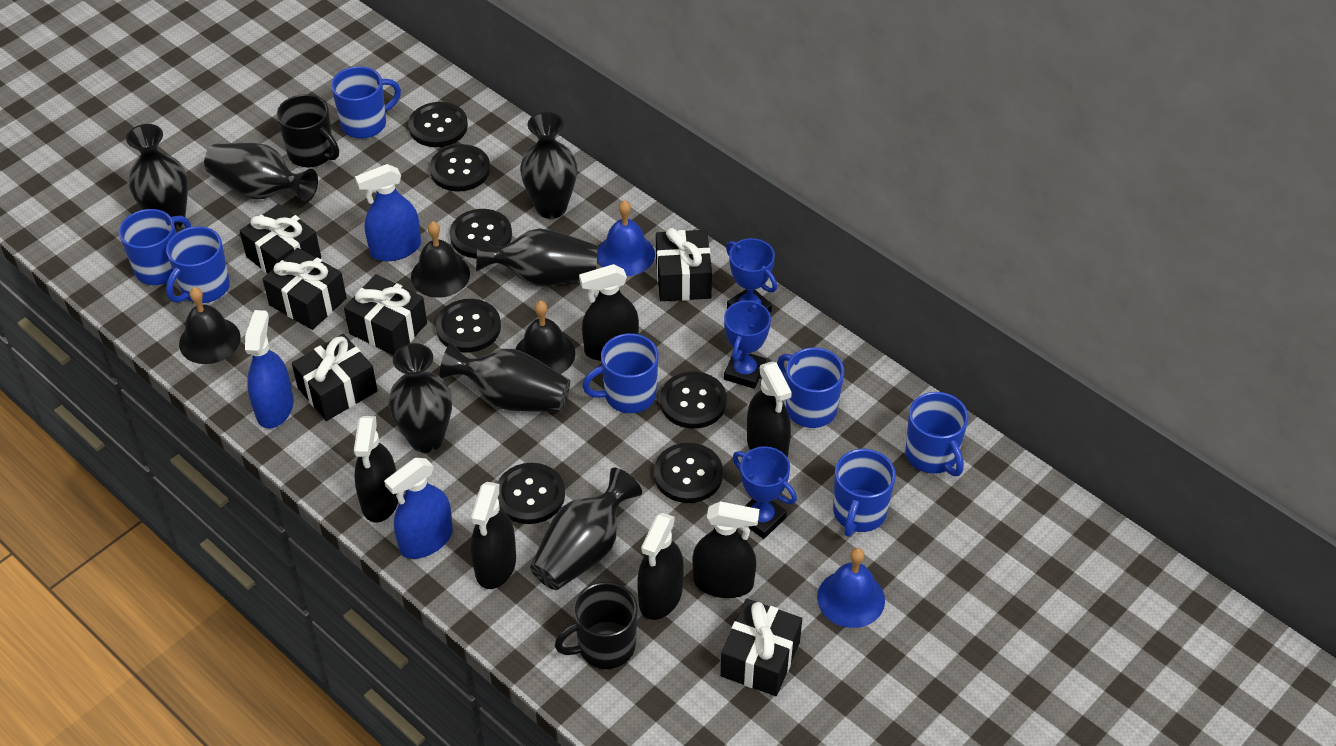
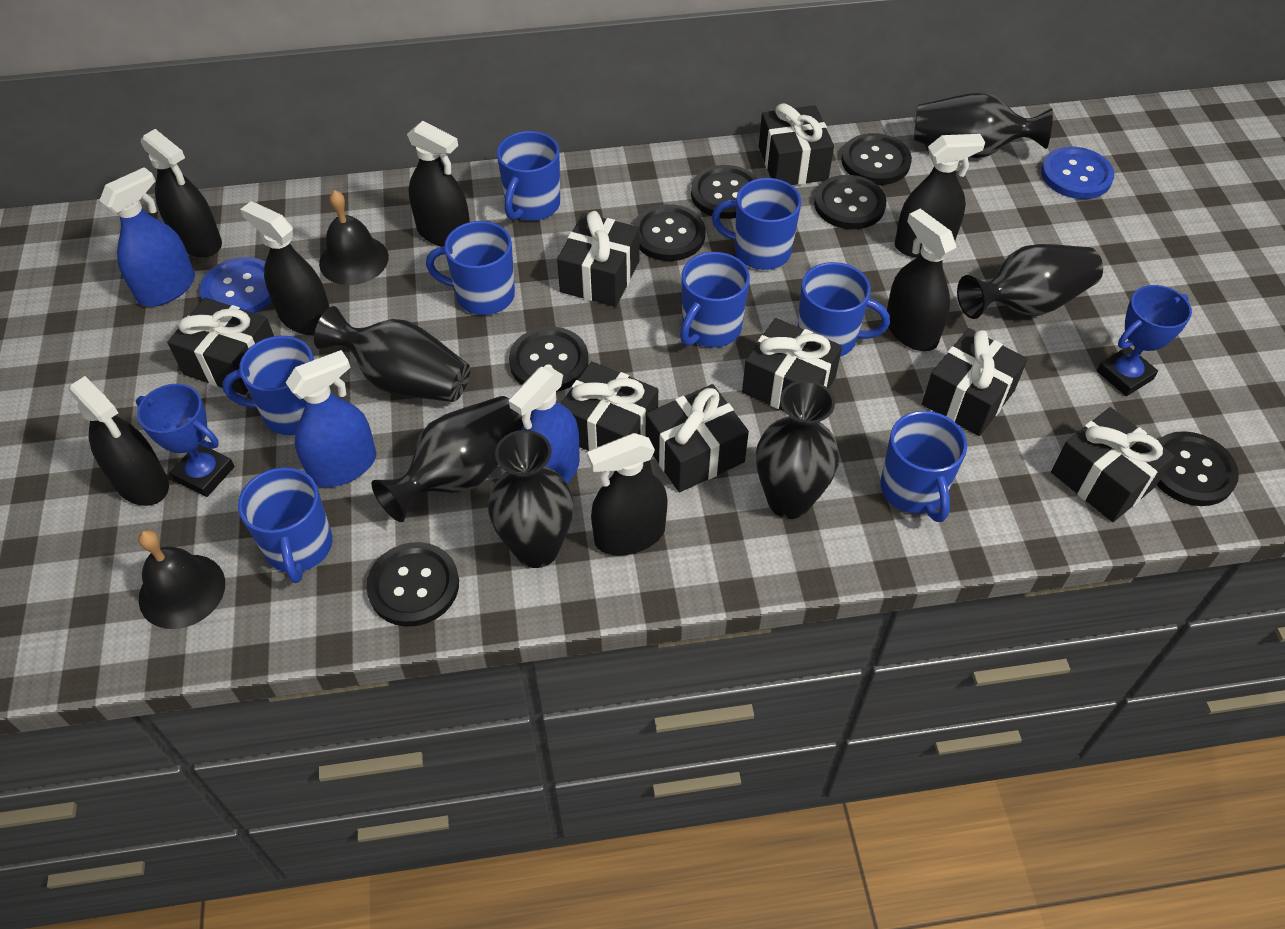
black bell: 3 -> 2
black gift: 6 -> 8
black mug: 2 -> 0
black spray bottle: 6 -> 7
black vase: 7 -> 6
blue bell: 2 -> 0
blue button: 0 -> 2
blue mug: 7 -> 8
blue trophy: 3 -> 2

